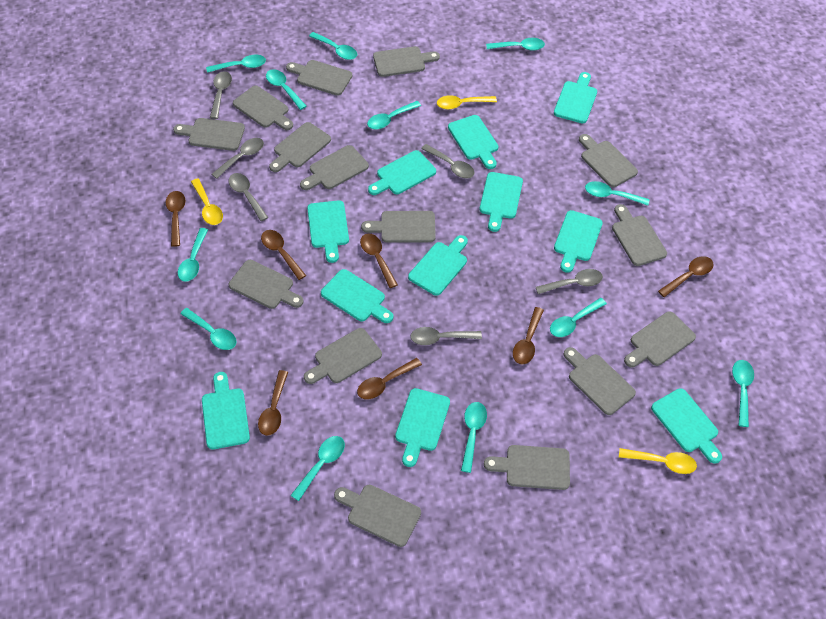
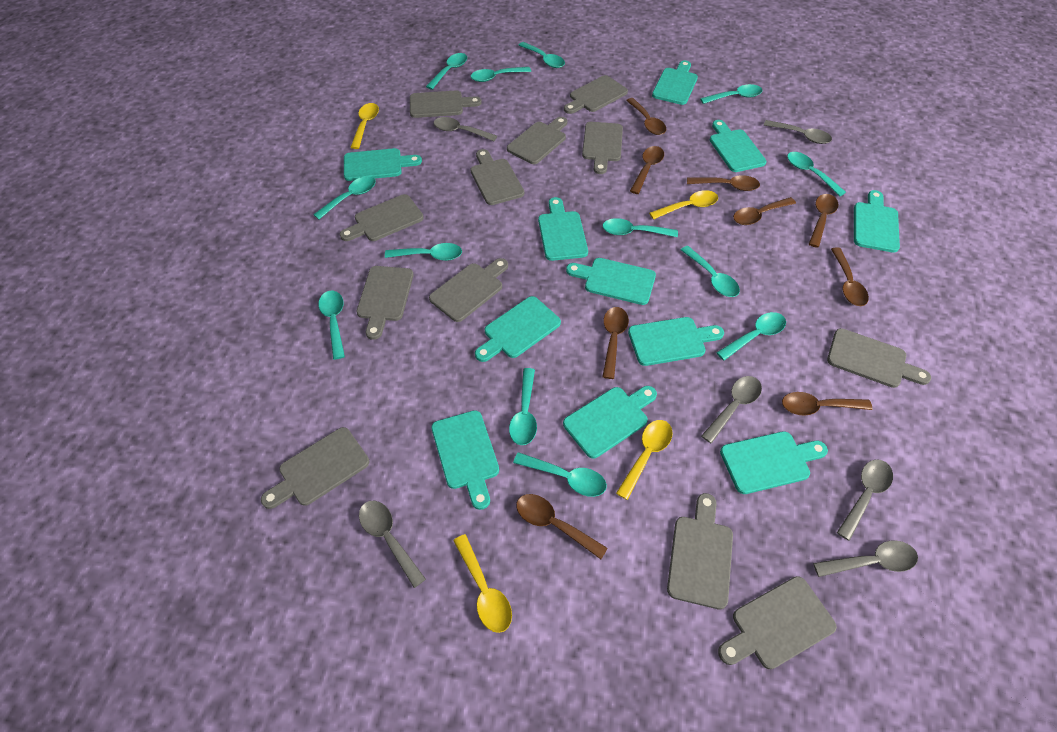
brown spoon: 7 -> 9
grey cutting board: 15 -> 12
turquoise spoon: 12 -> 13
yellow spoon: 3 -> 4

